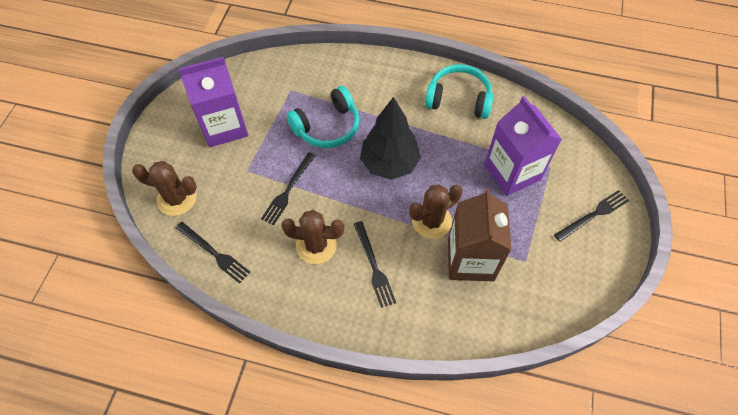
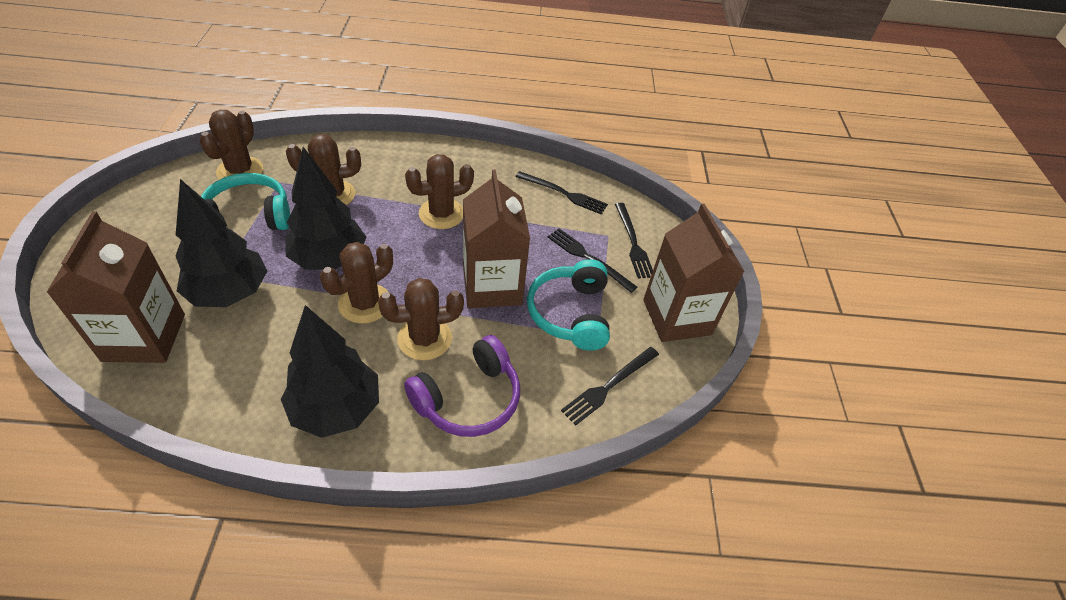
black tree: 1 -> 3
brown cactus: 3 -> 5
brown carton: 1 -> 3
purple carton: 2 -> 0
purple headphones: 0 -> 1

